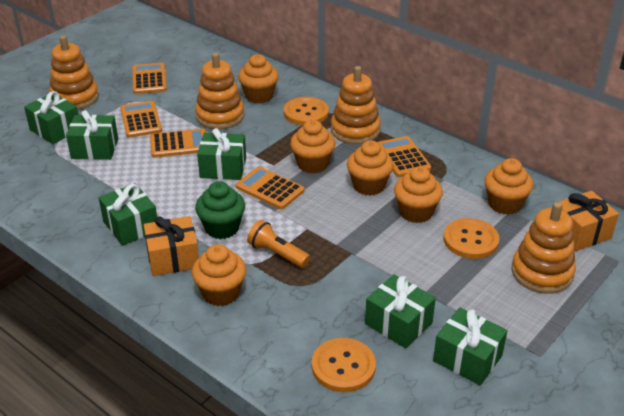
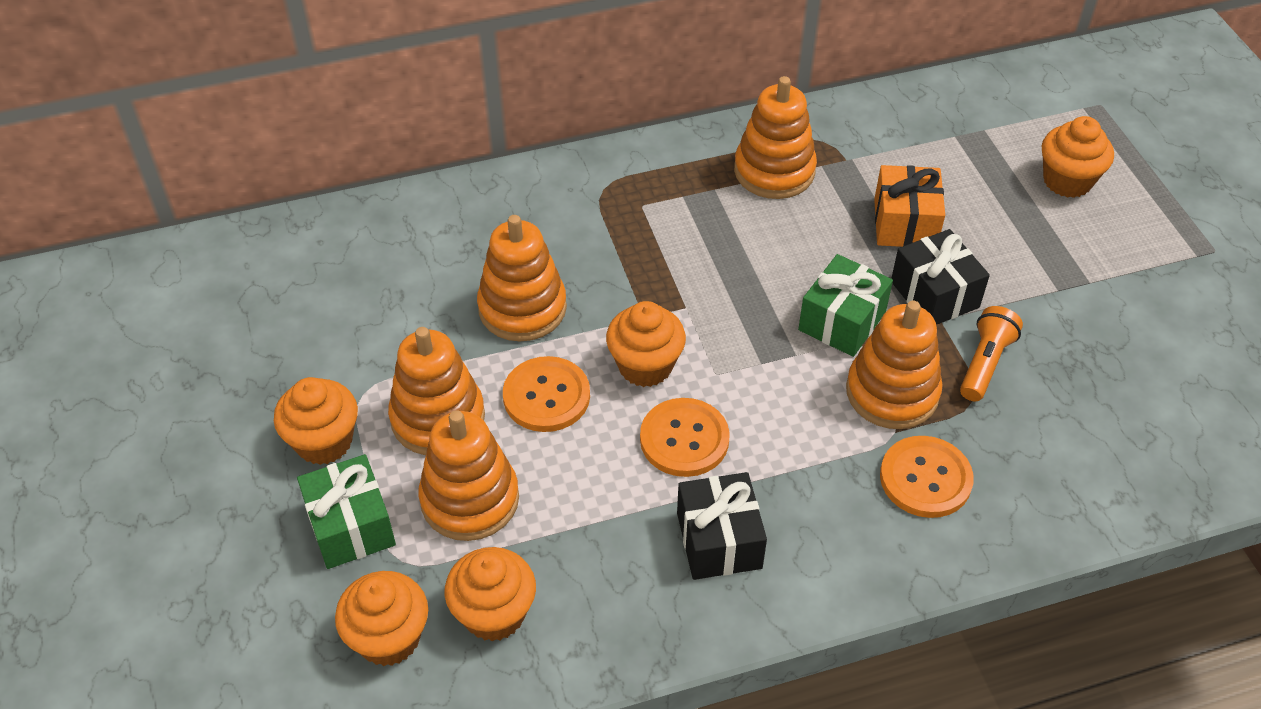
black gift: 0 -> 2
green cupcake: 1 -> 0
green gift: 6 -> 2
orange calculator: 5 -> 0
orange cupcake: 6 -> 5
orange gift: 2 -> 1
orange stacking toy: 4 -> 5

